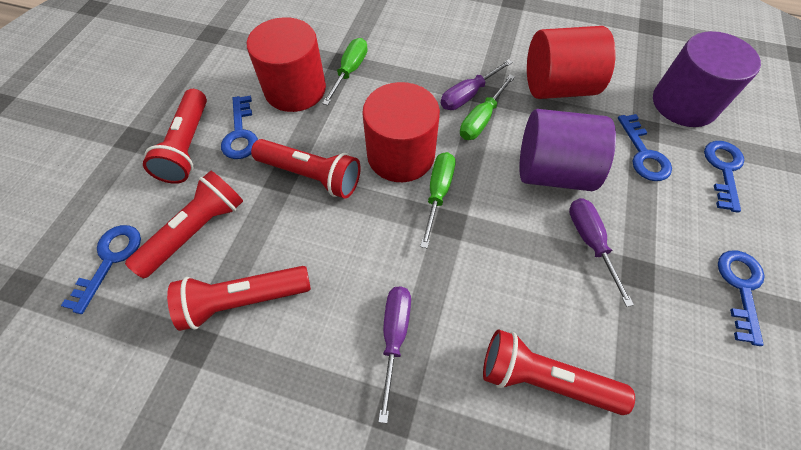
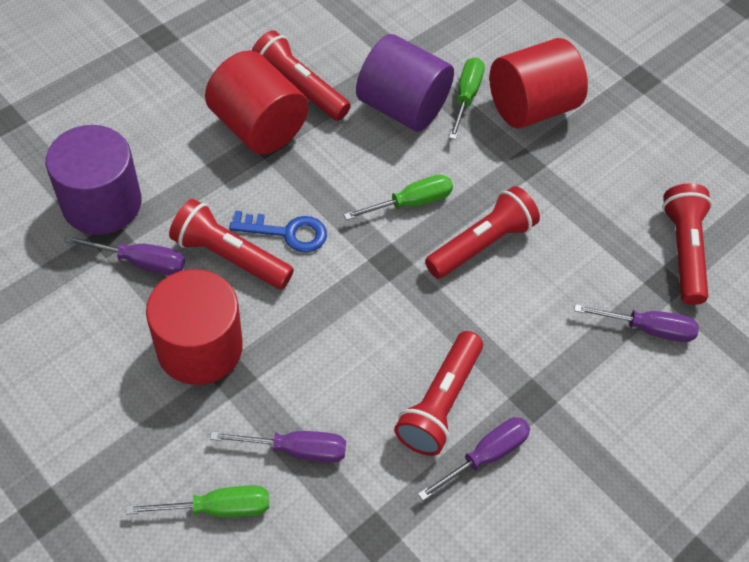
blue key: 5 -> 1
purple screwdriver: 3 -> 4

